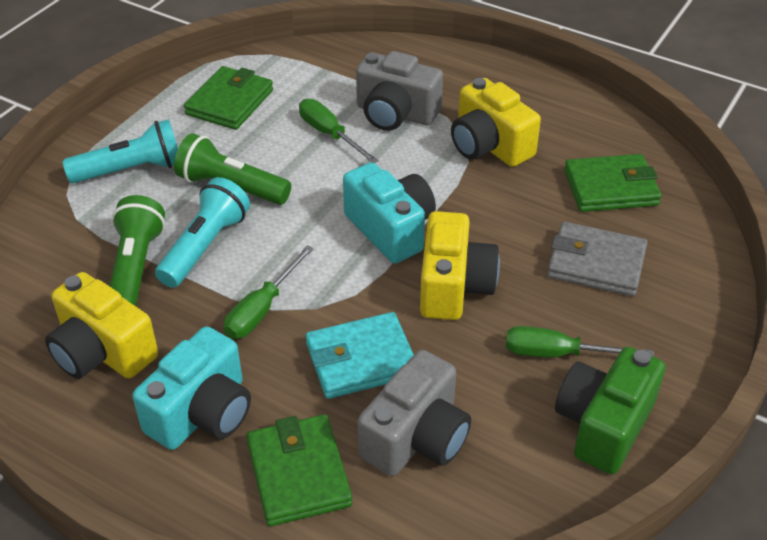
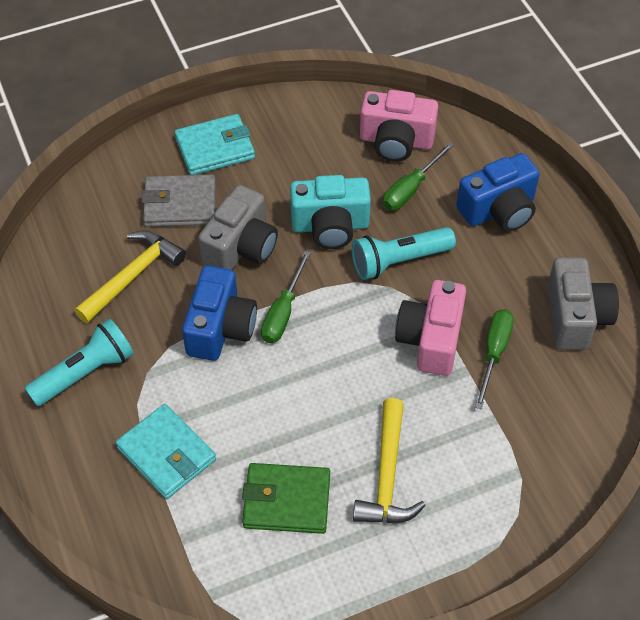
blue camera: 0 -> 2
green camera: 1 -> 0
green flashlight: 2 -> 0
green wallet: 3 -> 1
pink camera: 0 -> 2
turquoise camera: 2 -> 1
turquoise wallet: 1 -> 2
yellow camera: 3 -> 0
yellow hammer: 0 -> 2

